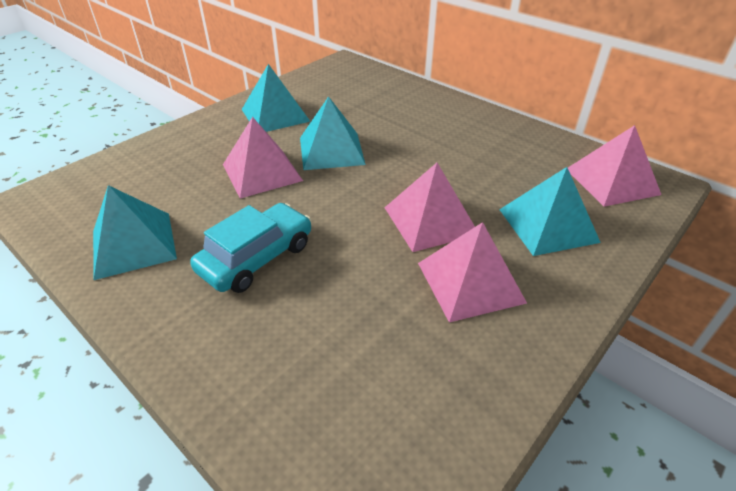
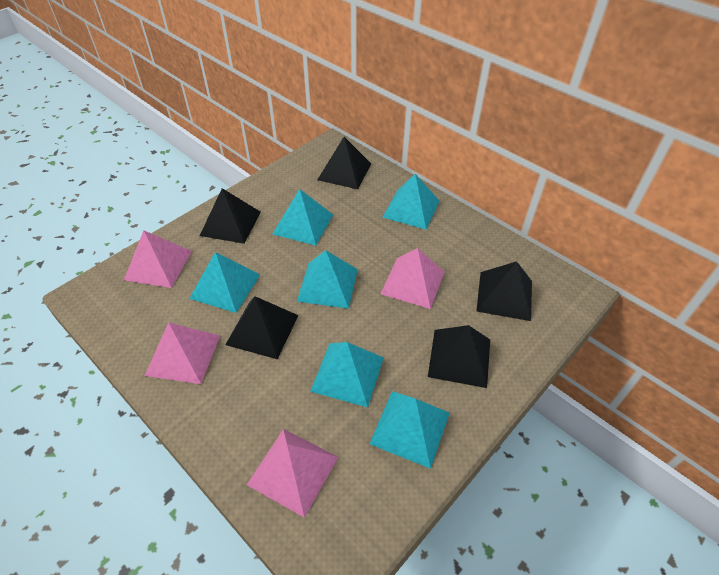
black pyramid: 0 -> 5
turquoise car: 1 -> 0
turquoise pyramid: 4 -> 6

